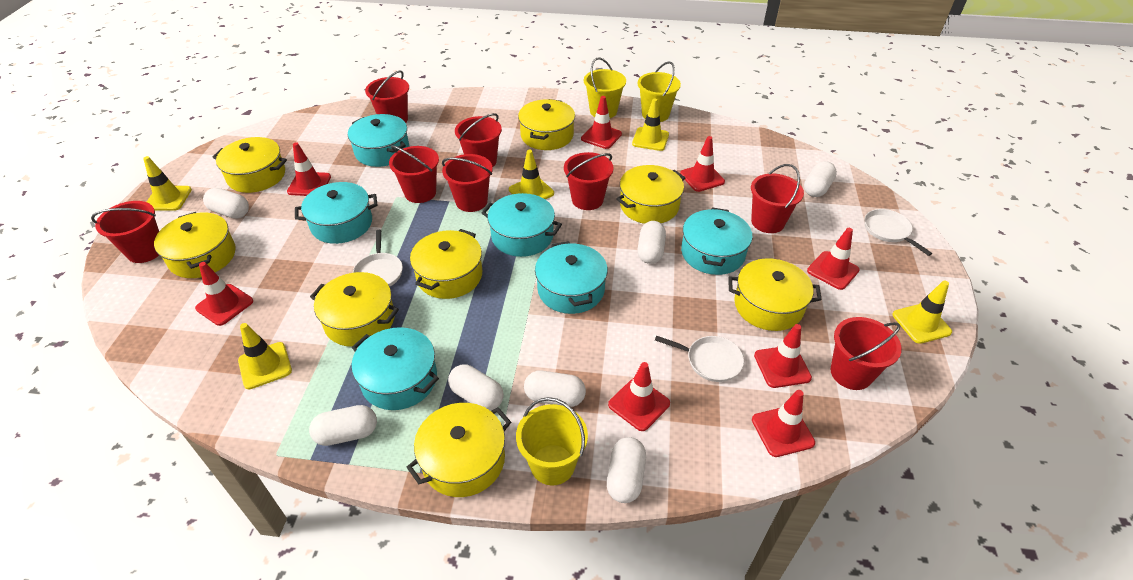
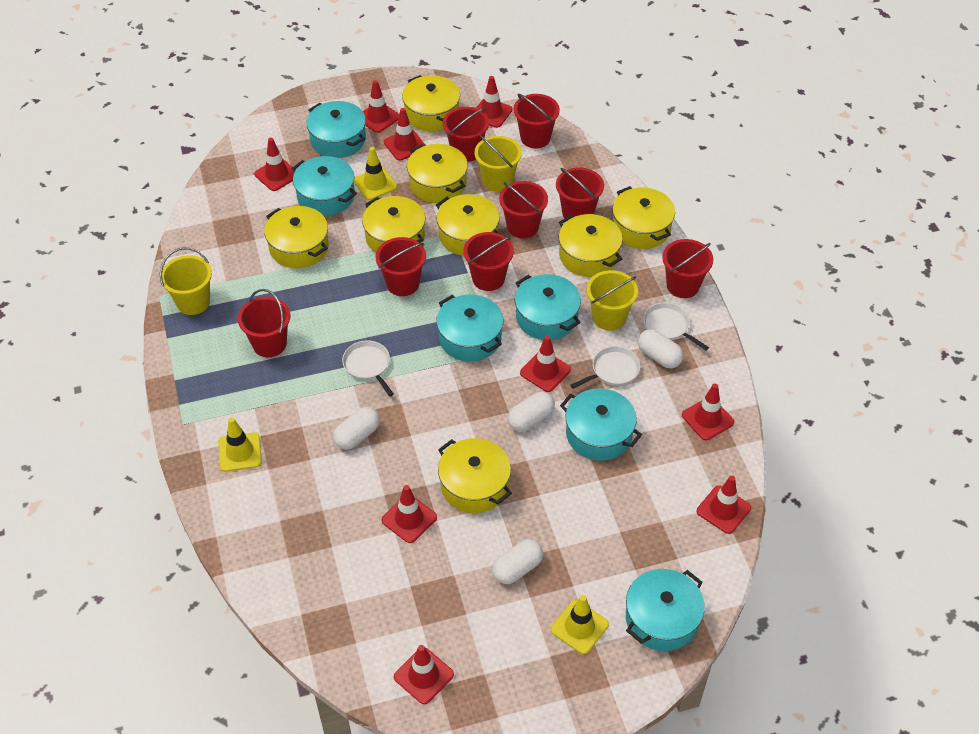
red traffic cone: 8 -> 9
white capsule: 7 -> 4
yellow traffic cone: 5 -> 3

